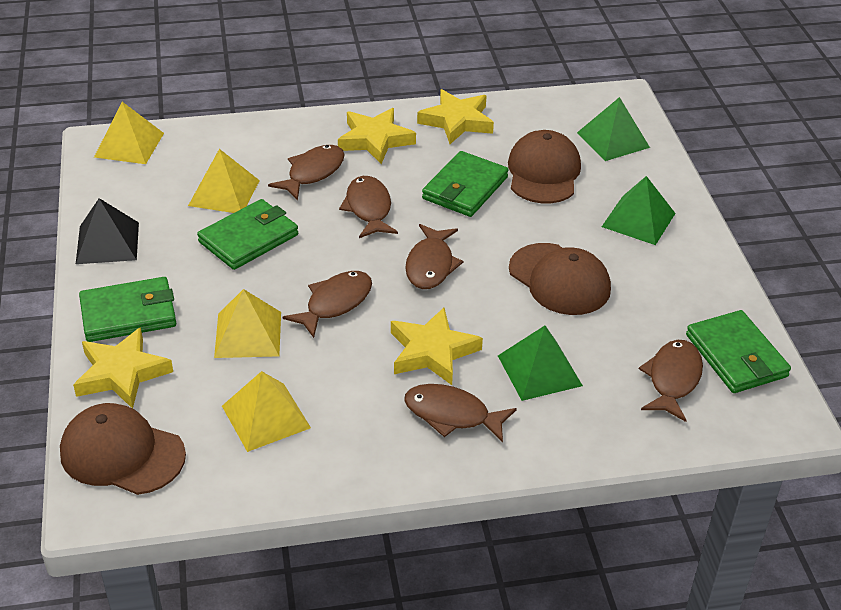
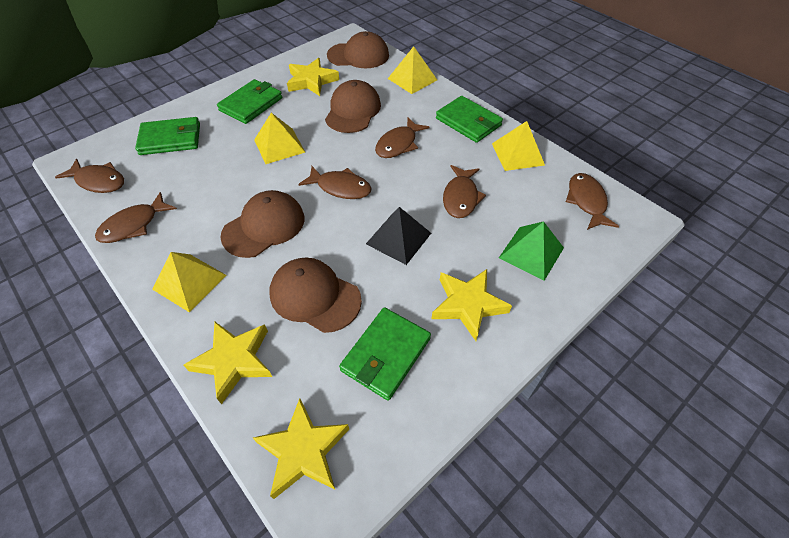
brown cap: 3 -> 4
green pyramid: 3 -> 1

